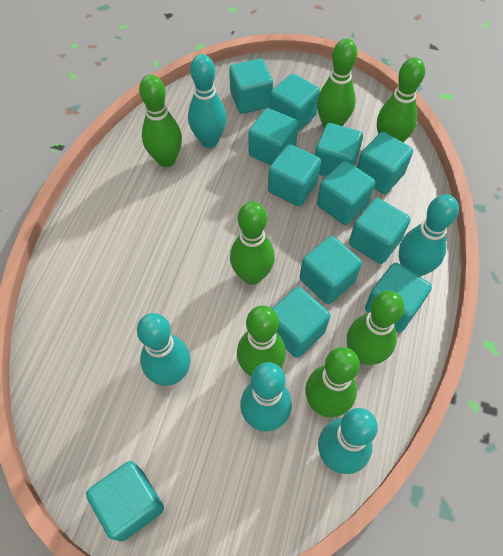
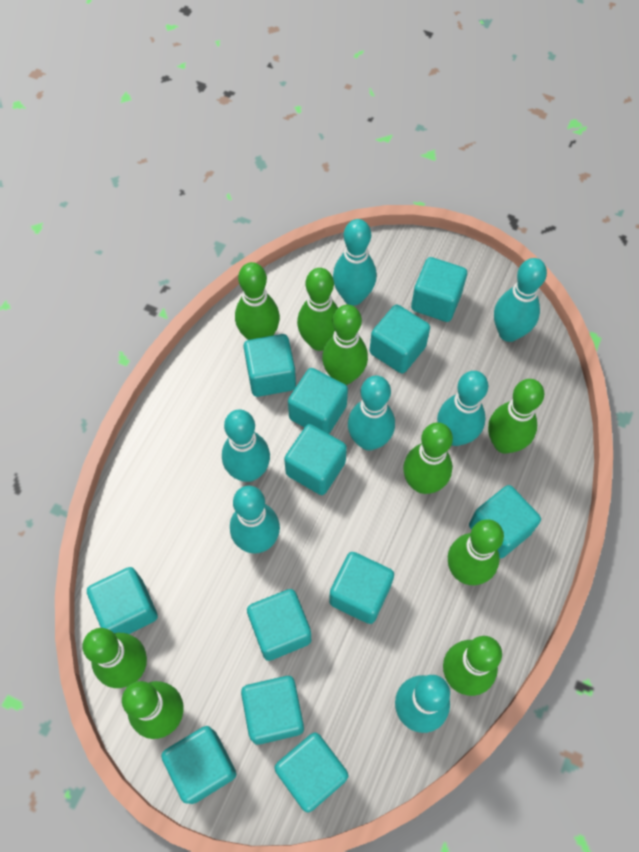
green bowling pin: 7 -> 9
turquoise bowling pin: 5 -> 7

